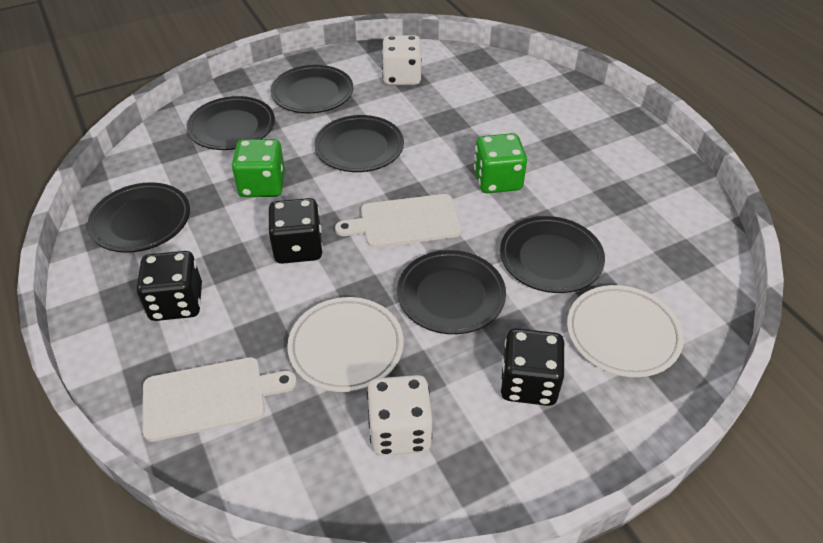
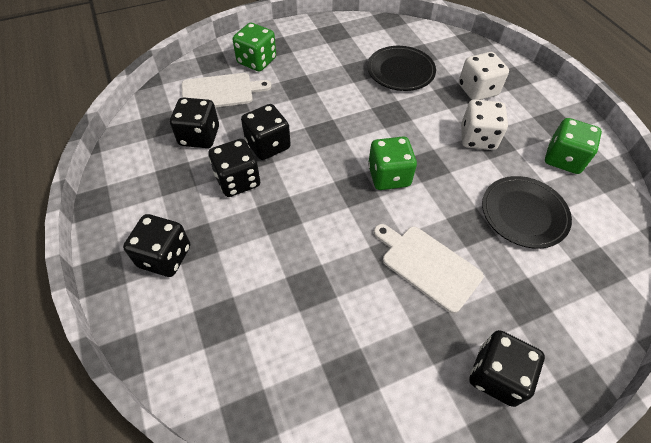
black dice: 3 -> 5
black plate: 6 -> 2
green dice: 2 -> 3
white plate: 2 -> 0

